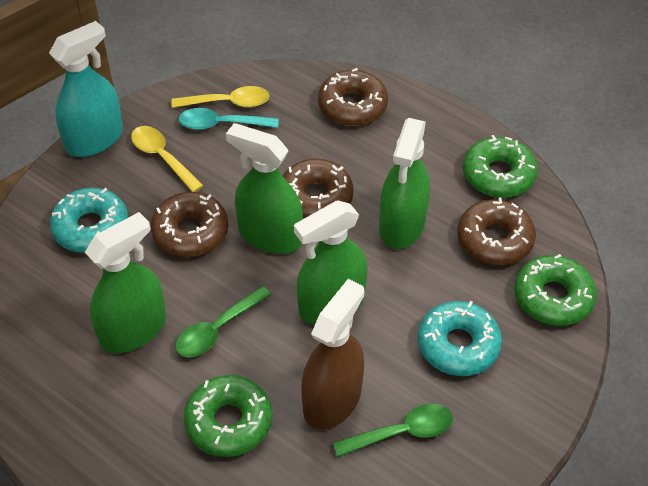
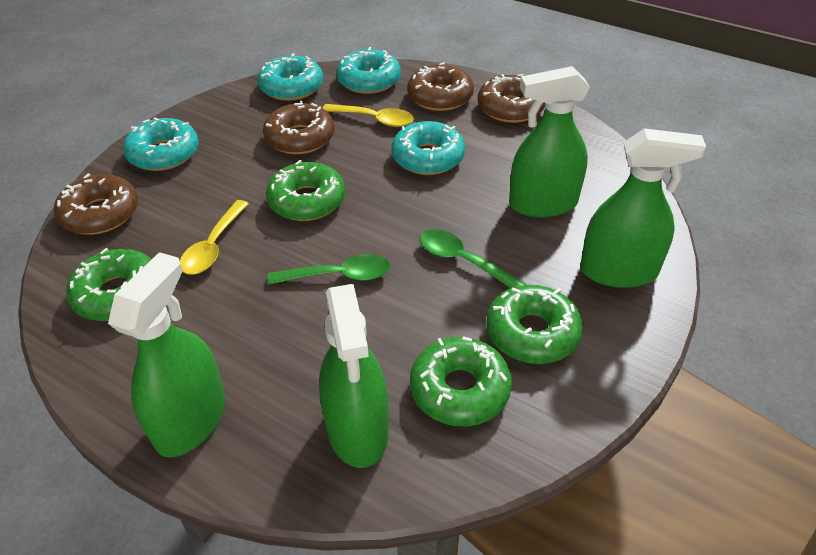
brown spray bottle: 1 -> 0
green donut: 3 -> 4
turquoise donut: 2 -> 4
turquoise spoon: 1 -> 0
turquoise spray bottle: 1 -> 0

